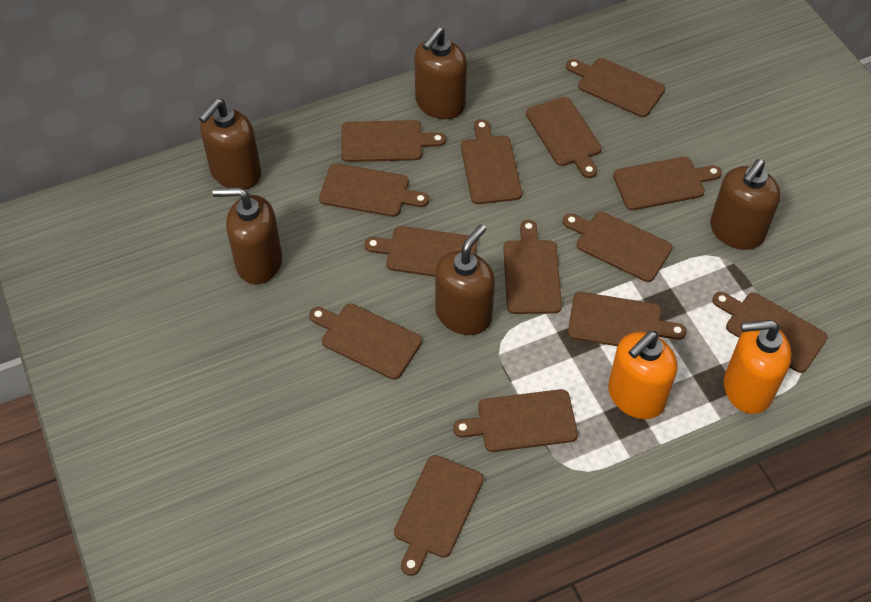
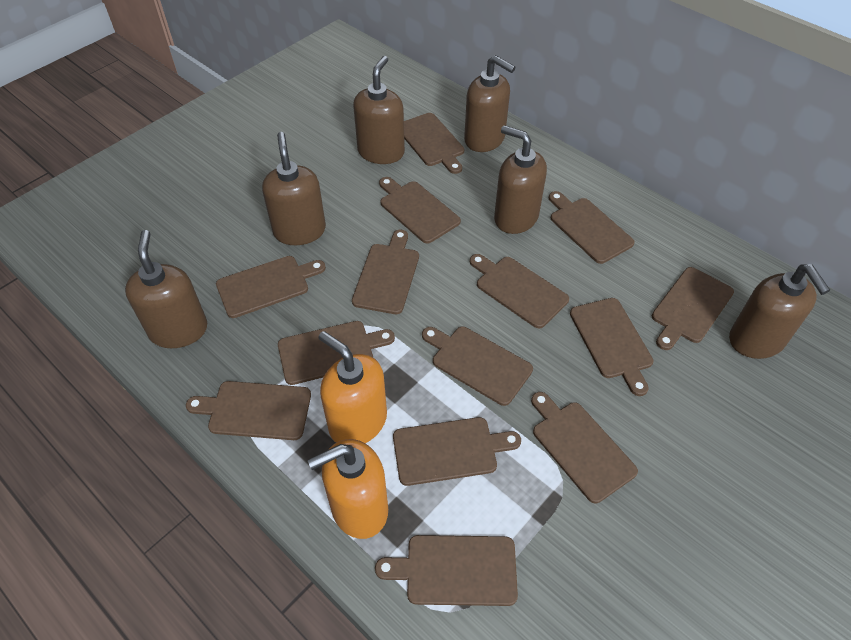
brown soap dispenser: 5 -> 6

